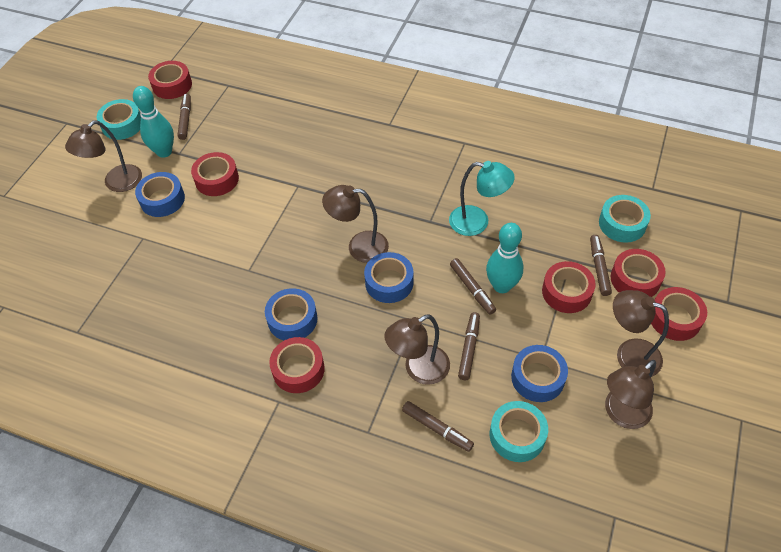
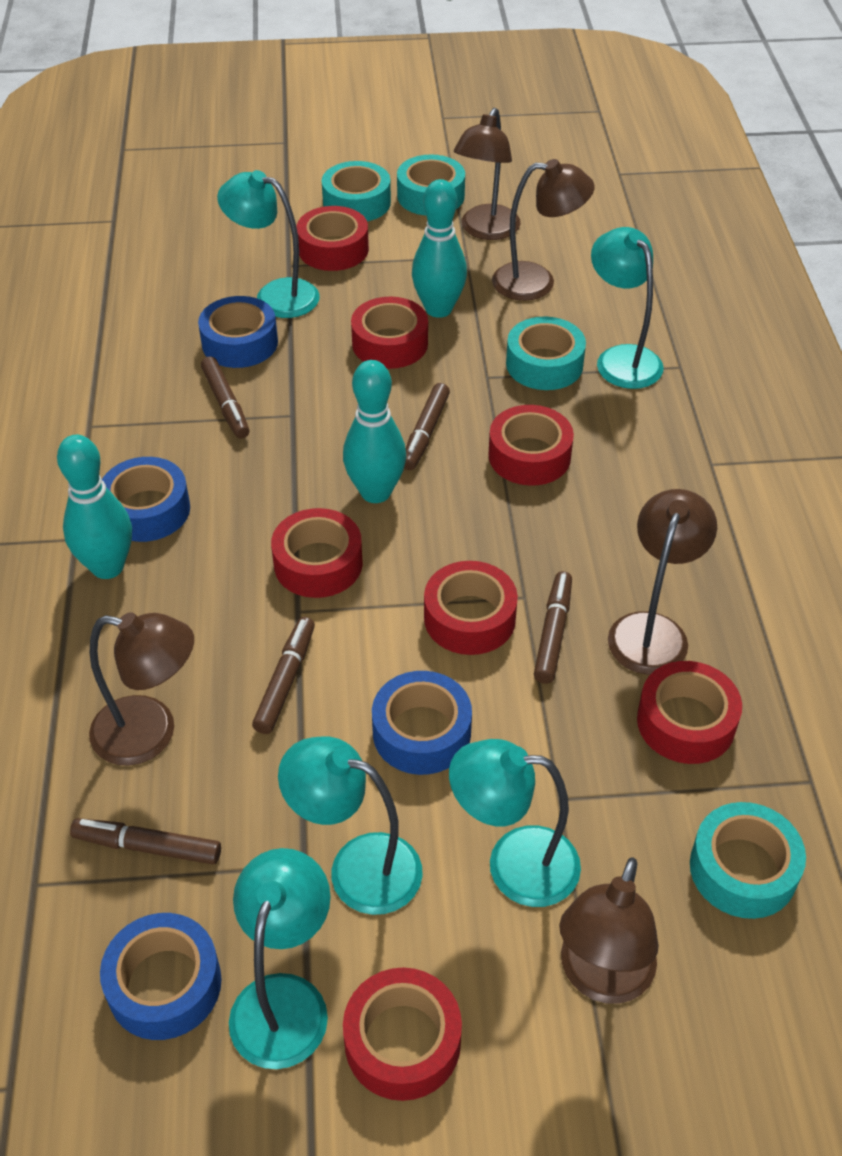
red tape: 6 -> 7
turquoise bowling pin: 2 -> 3
turquoise lamp: 1 -> 5
turquoise tape: 3 -> 4

